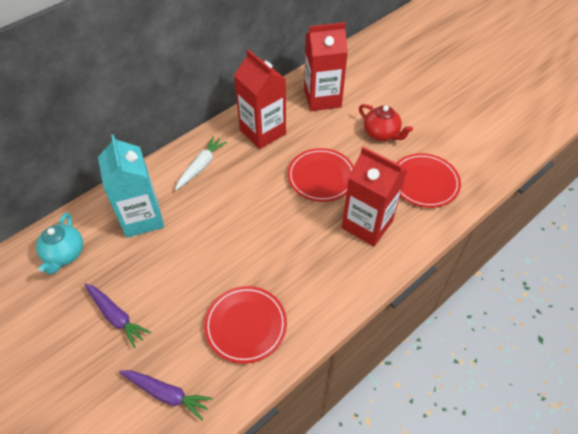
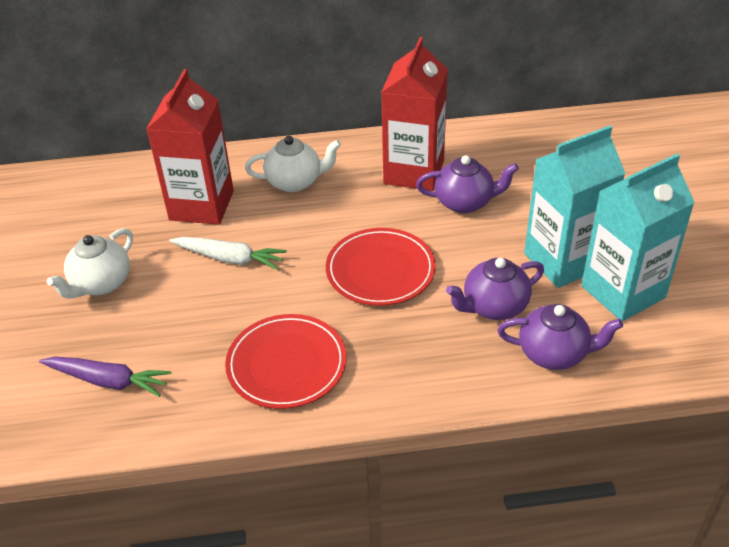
purple carrot: 2 -> 1
purple teapot: 0 -> 3
red carton: 3 -> 2
red plate: 3 -> 2
red teapot: 1 -> 0
turquoise carton: 1 -> 2
turquoise teapot: 1 -> 0
white teapot: 0 -> 2

